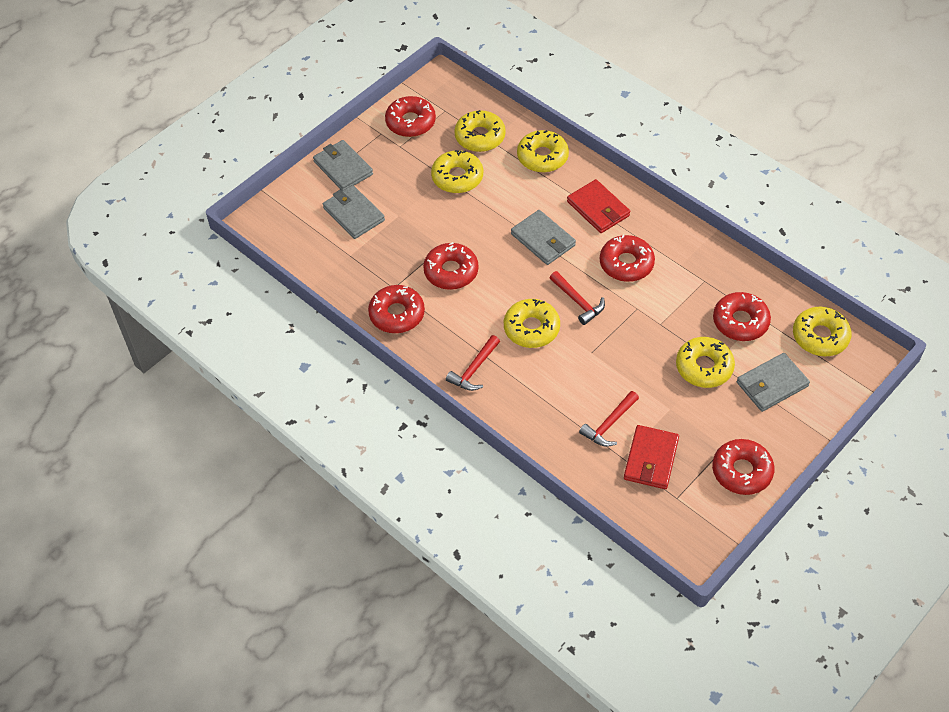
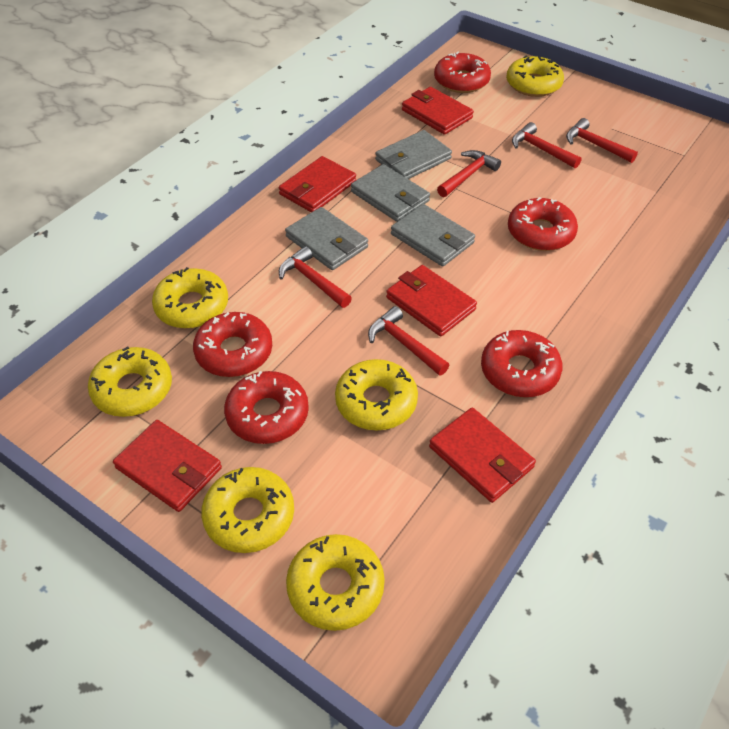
red donut: 6 -> 5
red hammer: 3 -> 5
red wallet: 2 -> 5

